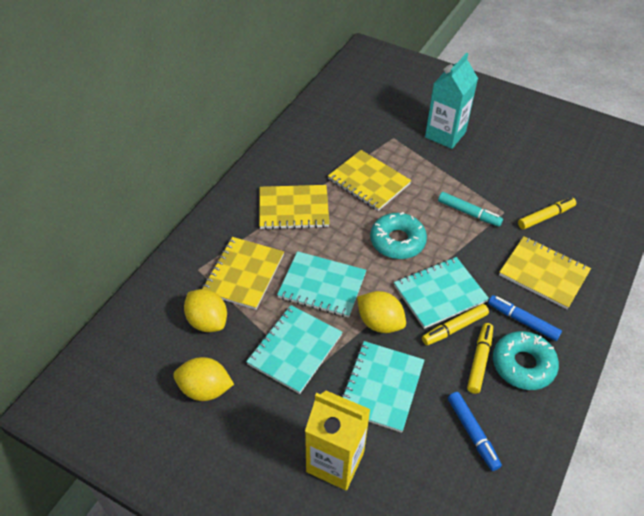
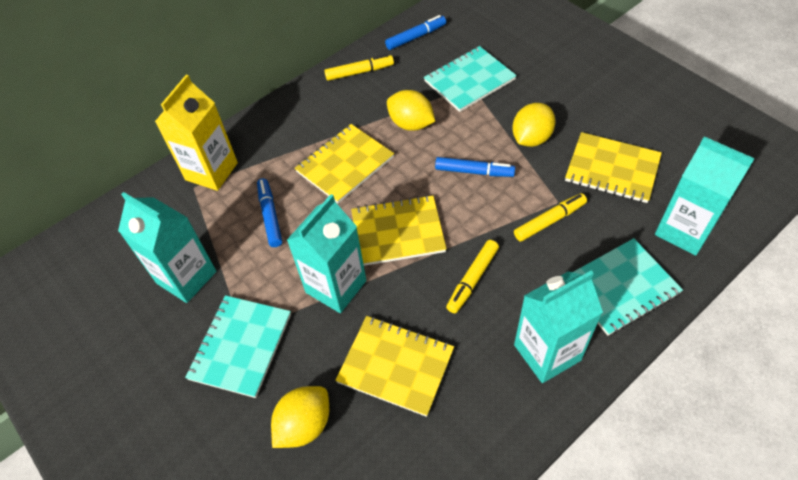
blue marker: 2 -> 3
turquoise carton: 1 -> 4
turquoise donut: 2 -> 0
turquoise marker: 1 -> 0
turquoise notebook: 4 -> 3

